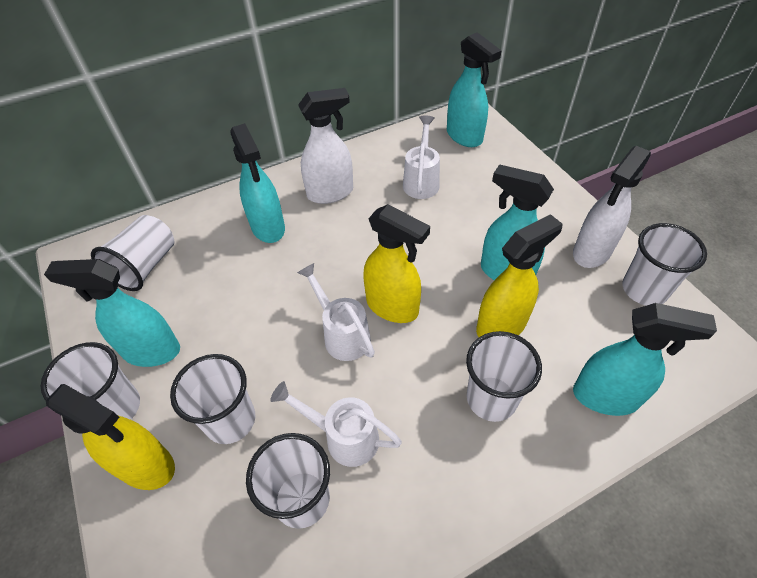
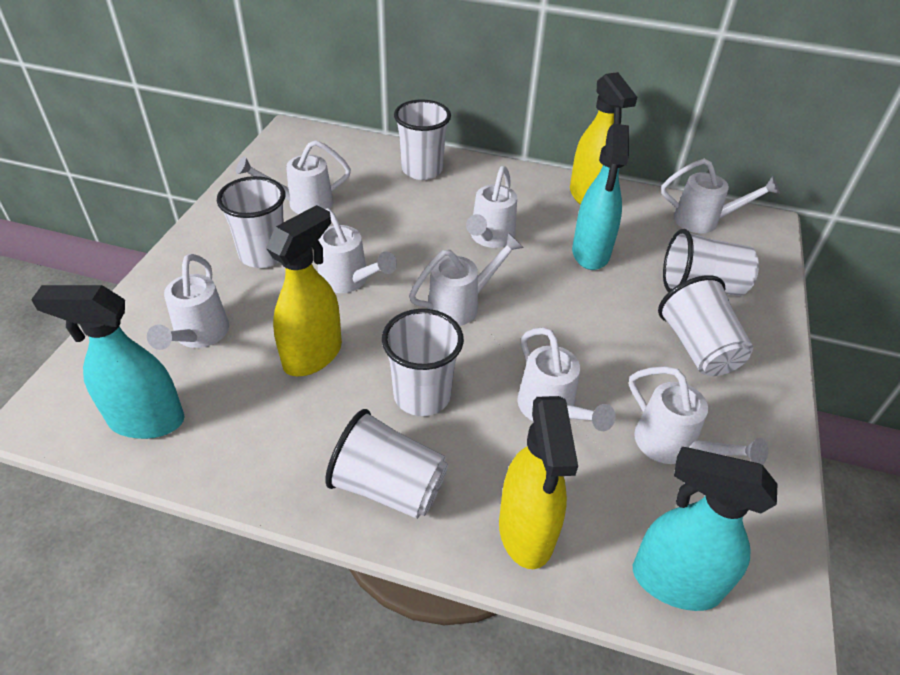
turquoise spray bottle: 5 -> 3
white spray bottle: 2 -> 0
white watering can: 3 -> 8

